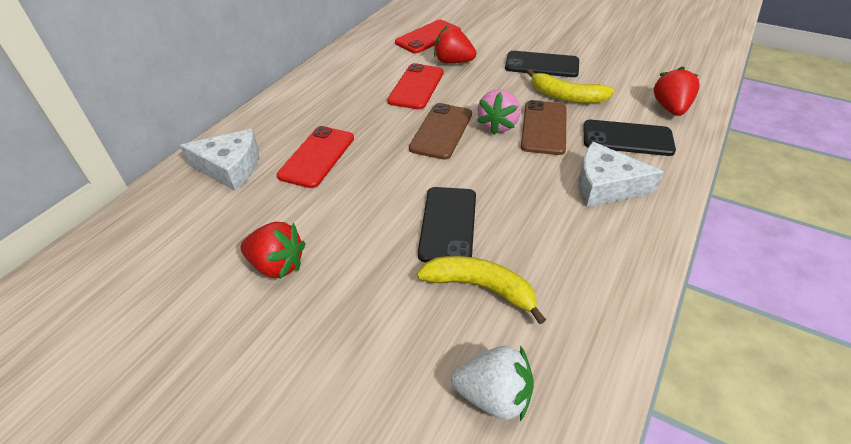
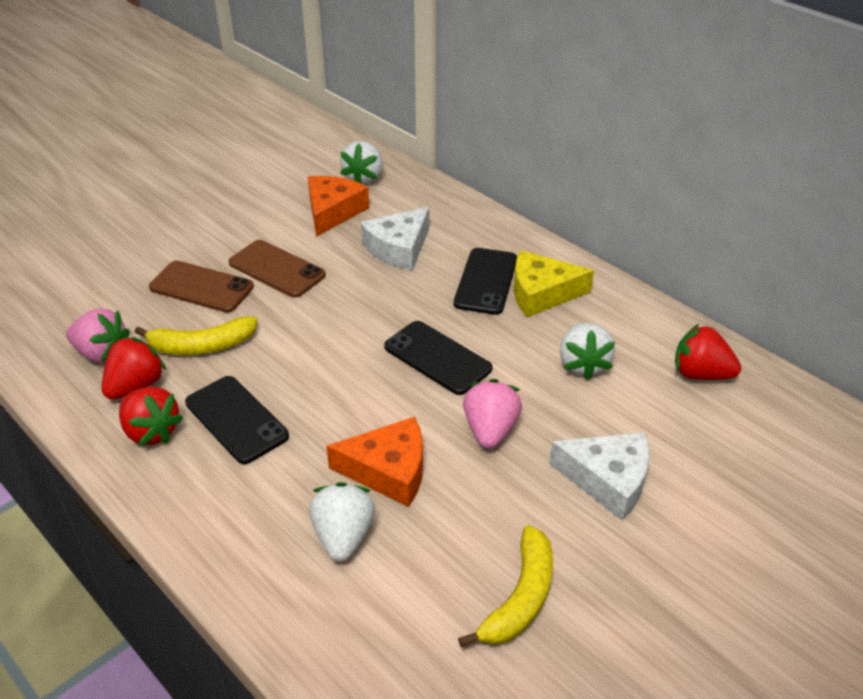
orange cheese: 0 -> 2
pink strawberry: 1 -> 2
red phone: 3 -> 0
white strawberry: 1 -> 3
yellow cheese: 0 -> 1

